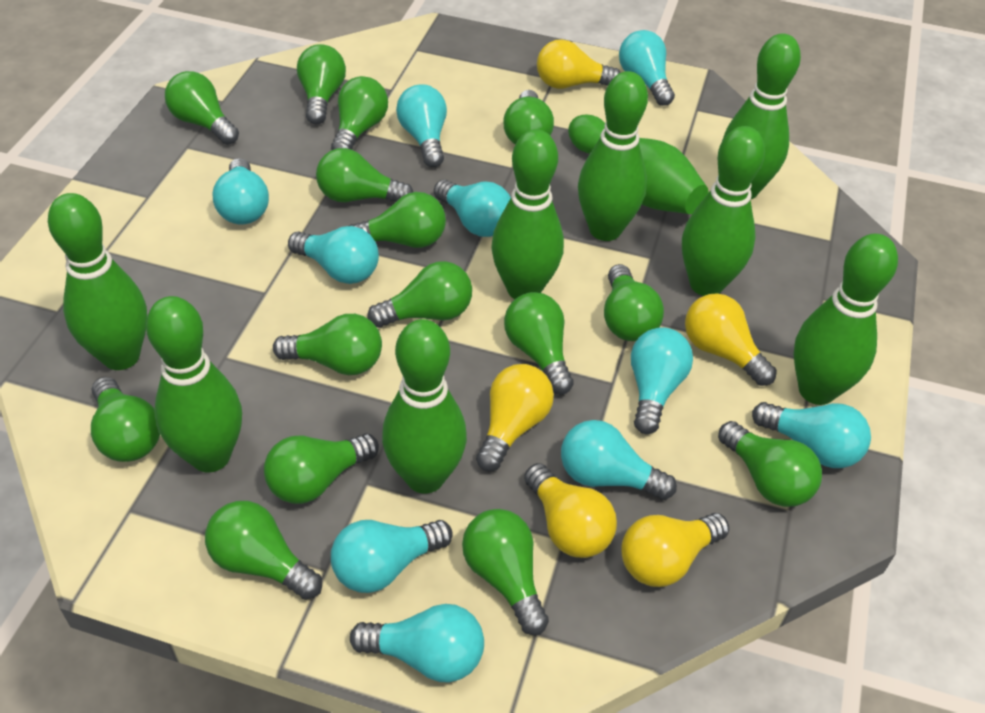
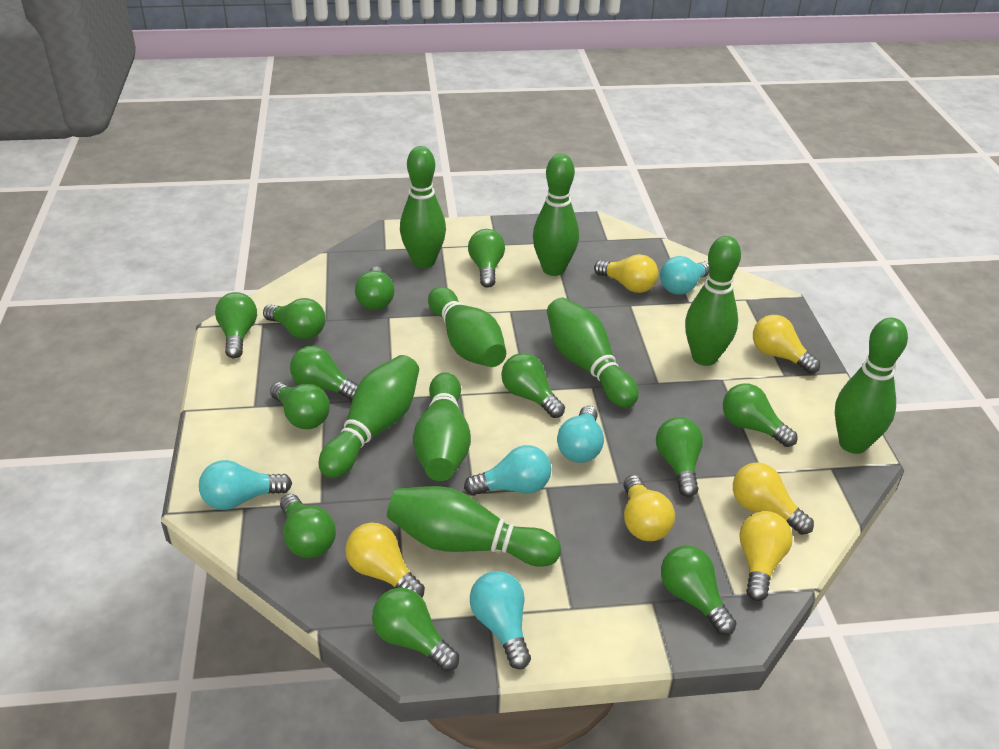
green light bulb: 15 -> 12
turquoise light bulb: 10 -> 5
yellow light bulb: 5 -> 6

